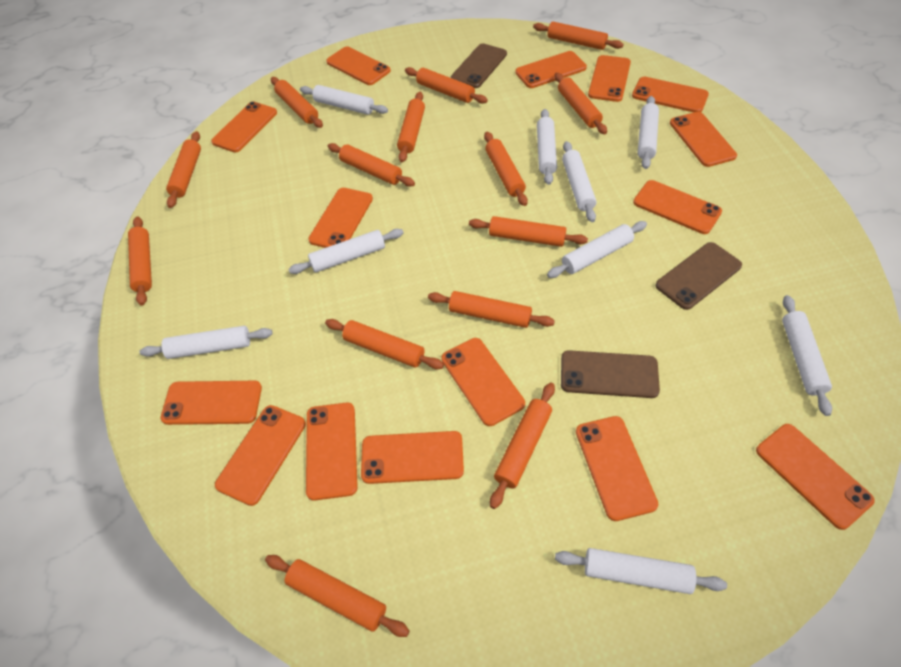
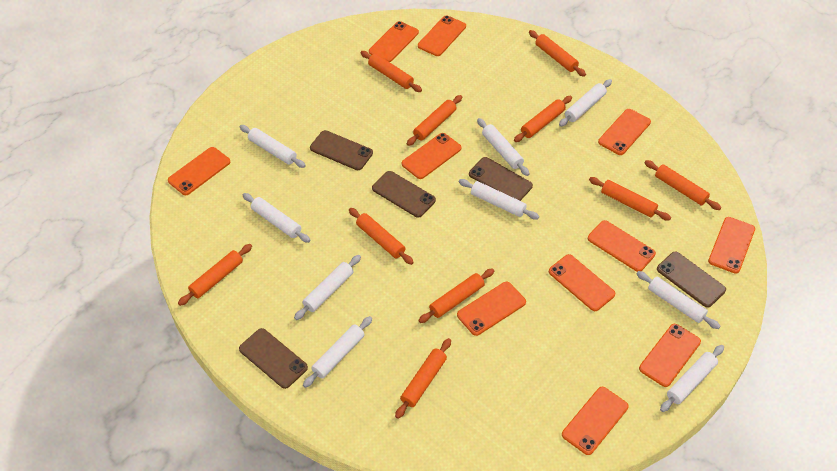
brown phone: 3 -> 5
orange phone: 15 -> 11
orange rolling pin: 14 -> 10

